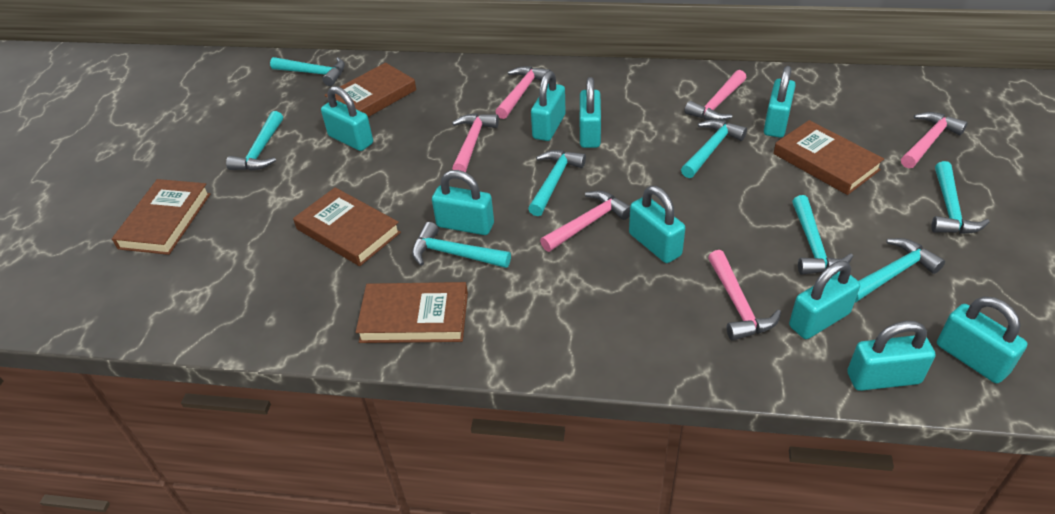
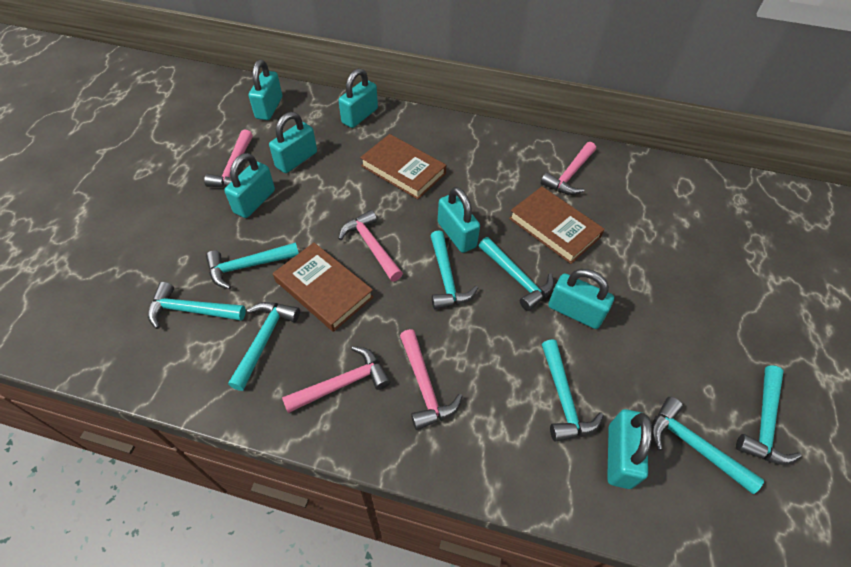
brown book: 5 -> 3
pink hammer: 6 -> 5
turquoise padlock: 9 -> 7

